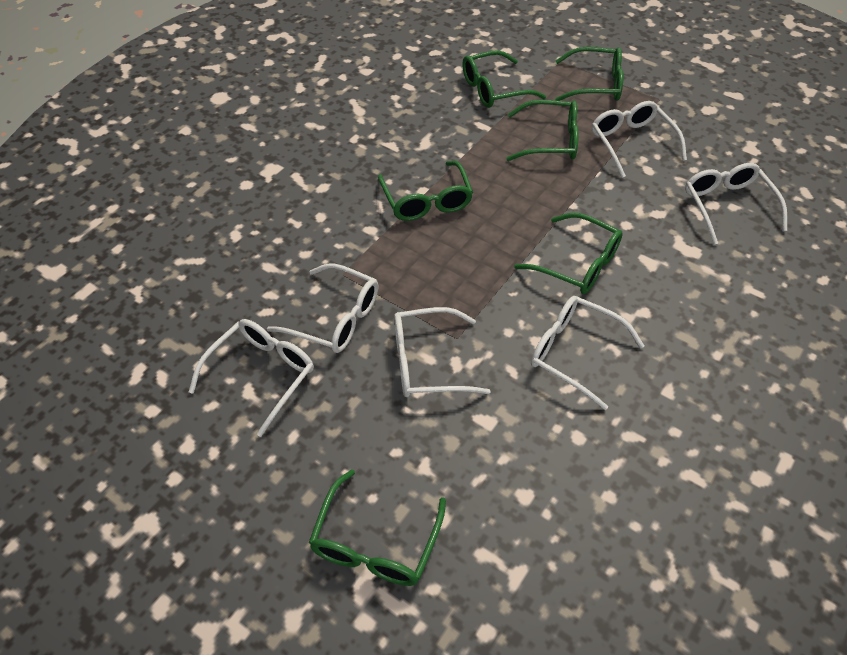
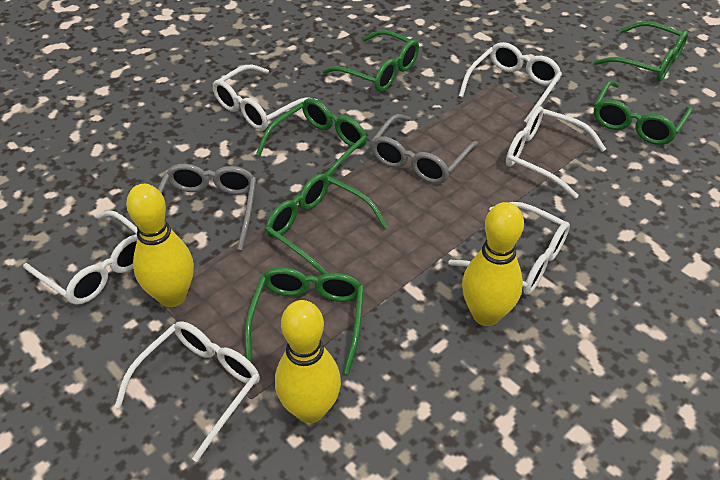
grey glasses: 0 -> 2
yellow bowling pin: 0 -> 3

